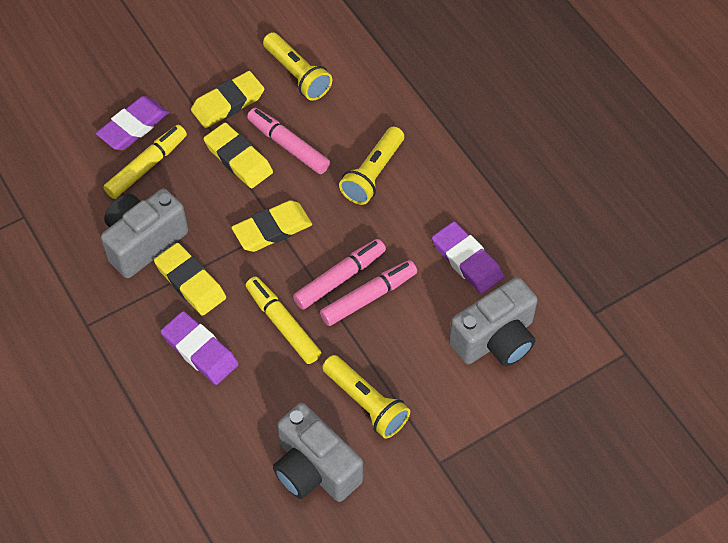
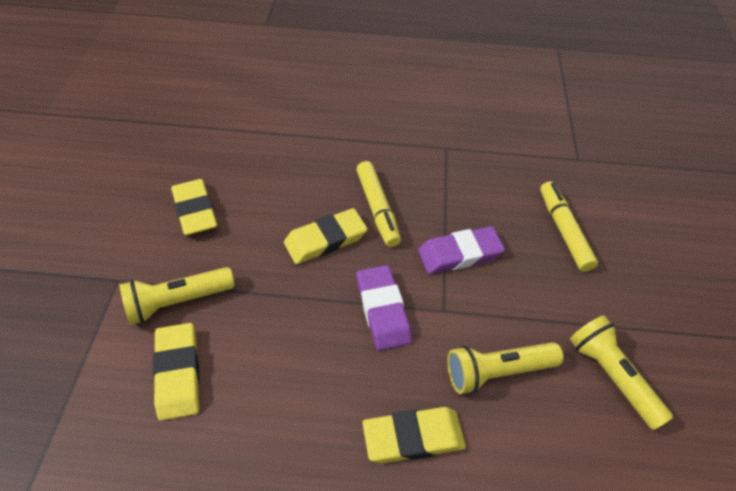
grey camera: 3 -> 0
pink marker: 3 -> 0
purple eraser: 3 -> 2

